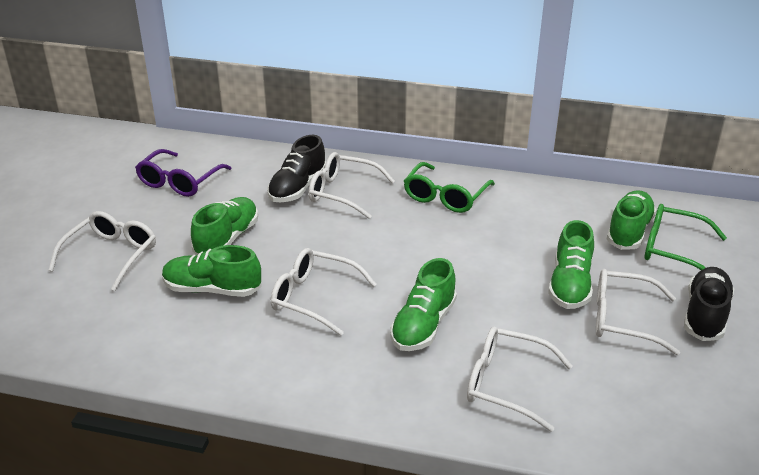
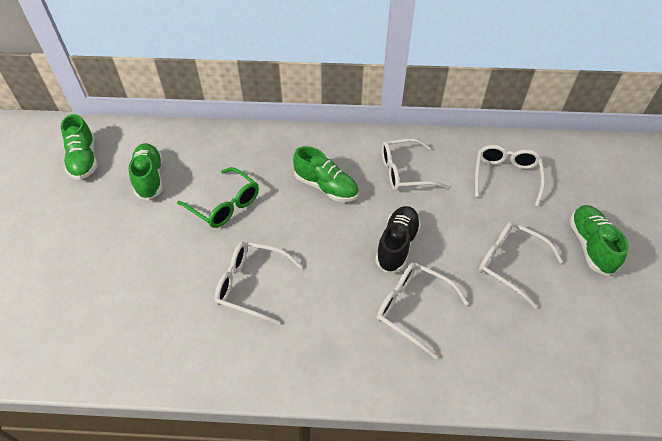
black shoe: 2 -> 1
green glasses: 2 -> 1
green shoe: 5 -> 4
purple glasses: 1 -> 0

